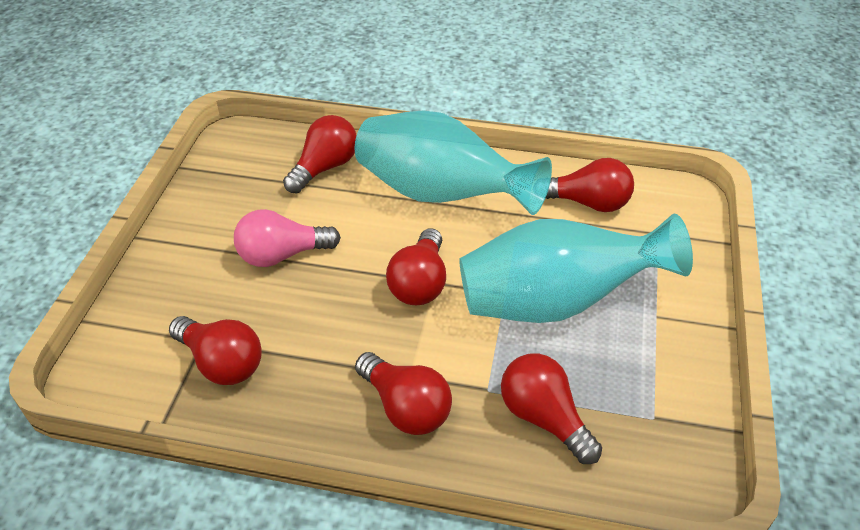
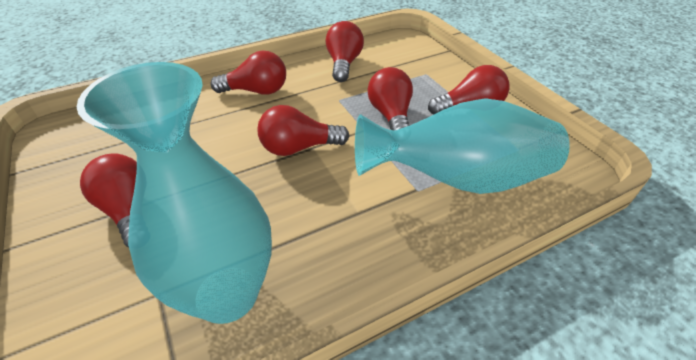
pink light bulb: 1 -> 0

